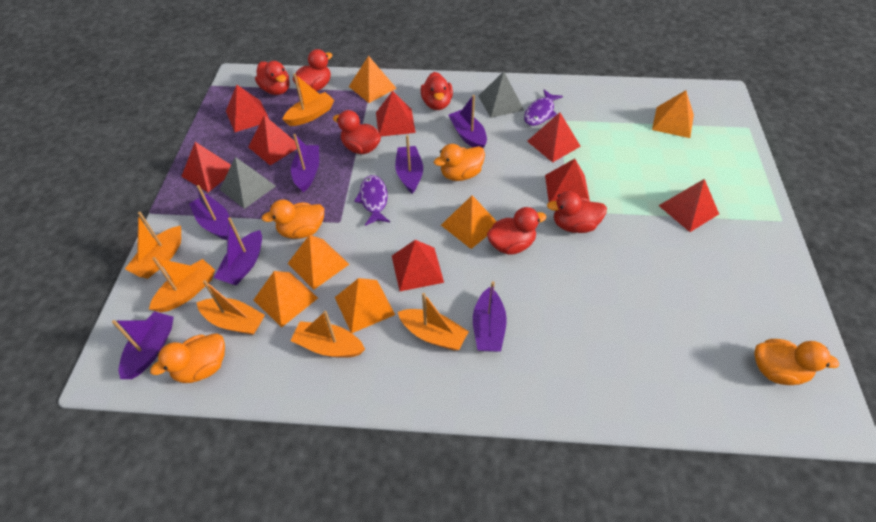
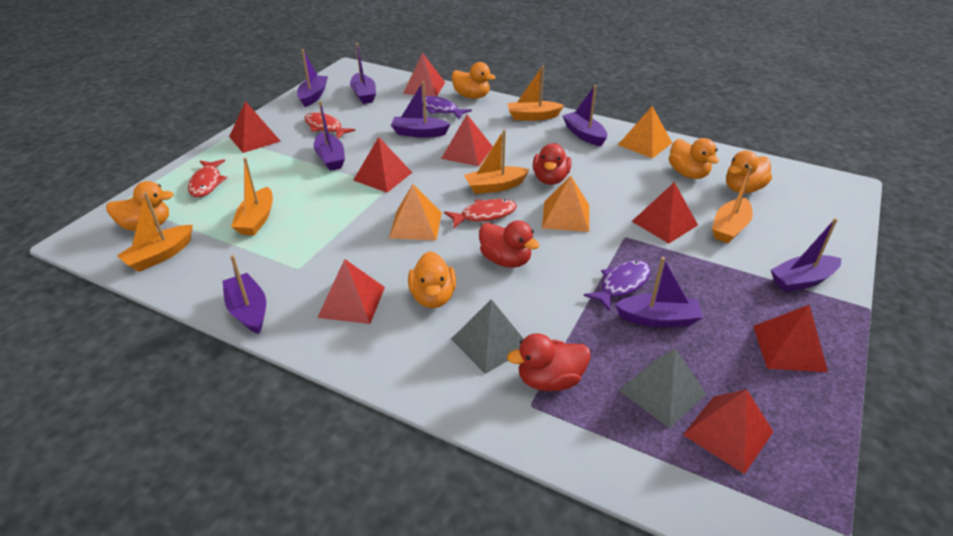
orange boat: 6 -> 5
orange duck: 4 -> 5
orange pyramid: 6 -> 3
purple boat: 7 -> 8
red duck: 6 -> 3
red fish: 0 -> 3

